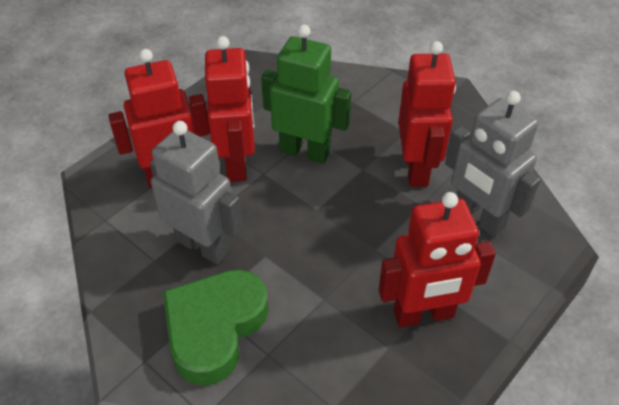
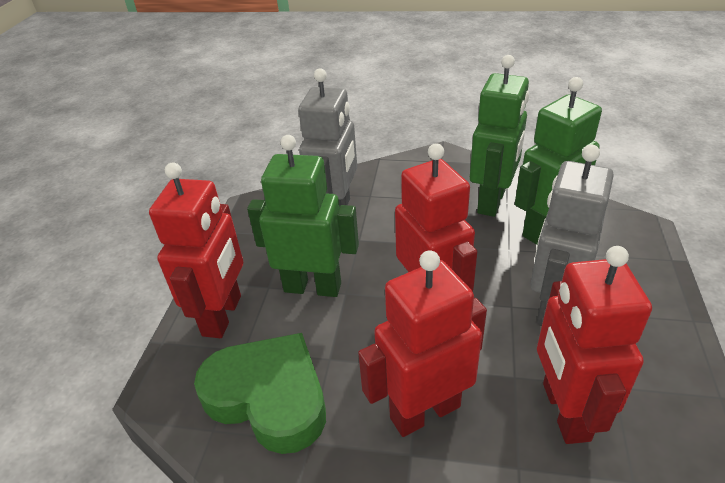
green robot: 1 -> 3

